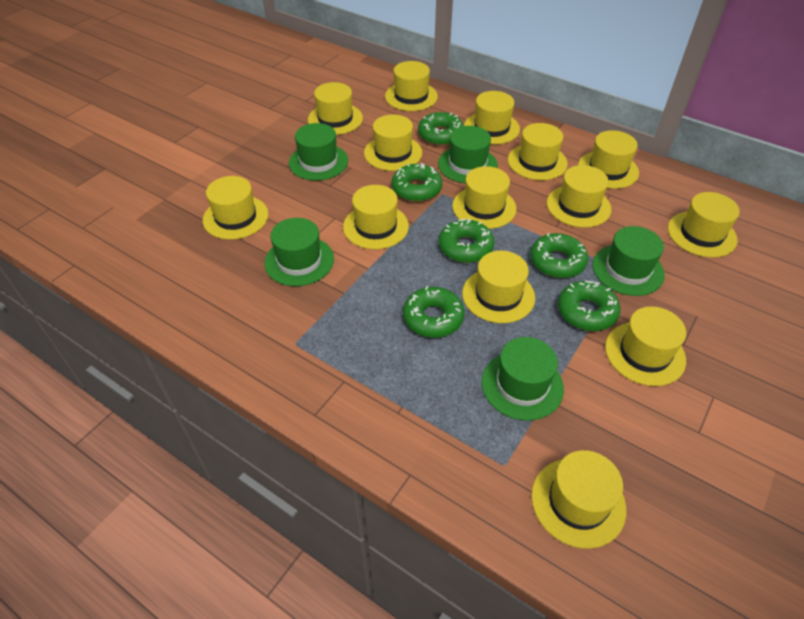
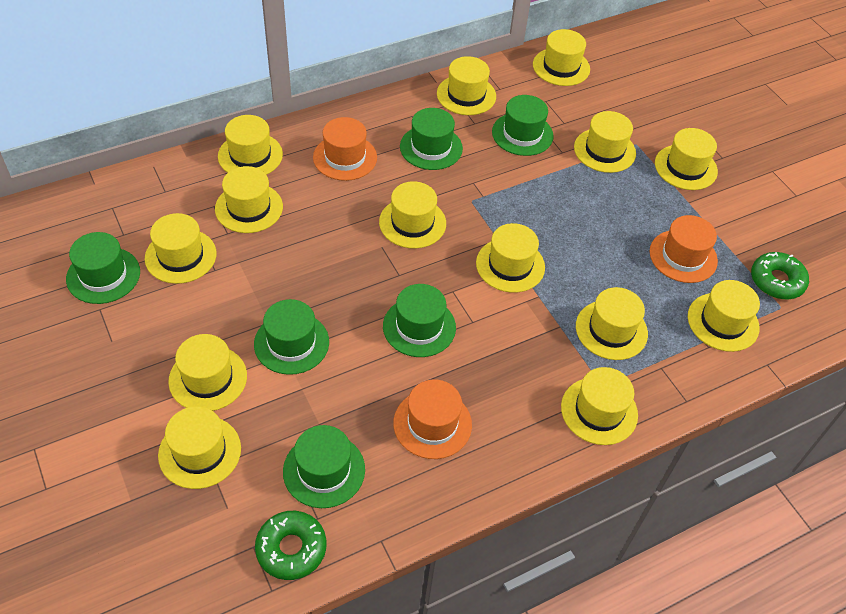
green donut: 6 -> 2
green hat: 5 -> 6
orange hat: 0 -> 3

